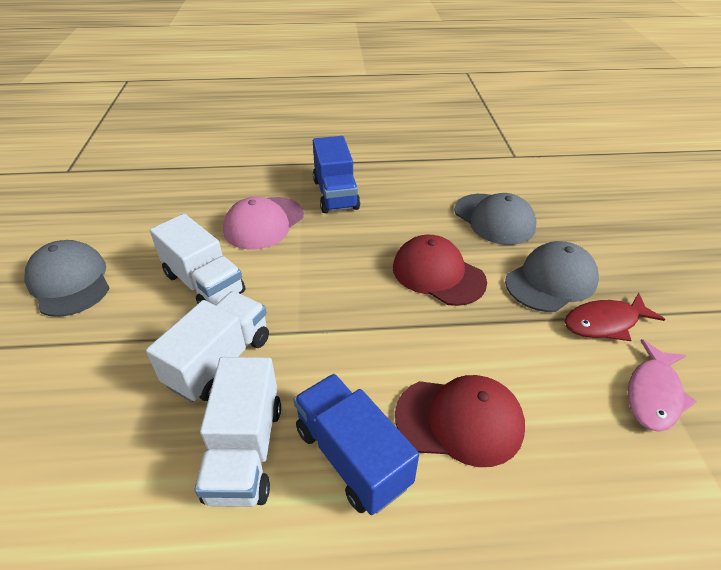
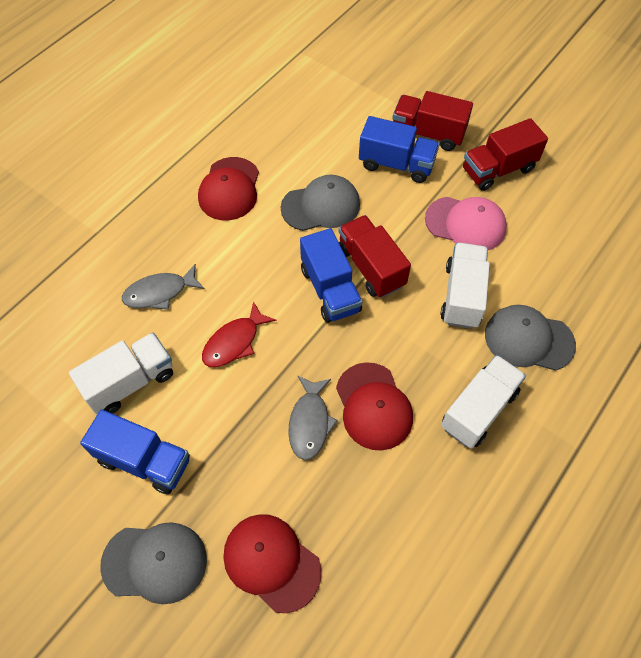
blue truck: 2 -> 3
grey fish: 0 -> 2
pink fish: 1 -> 0
red cap: 2 -> 3
red truck: 0 -> 3

